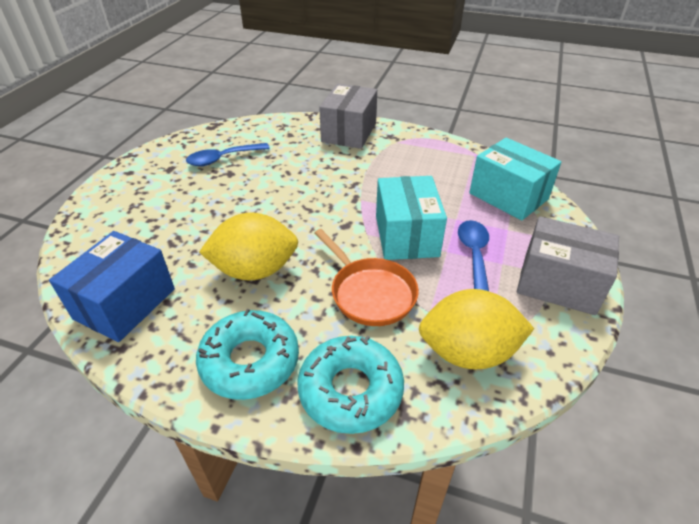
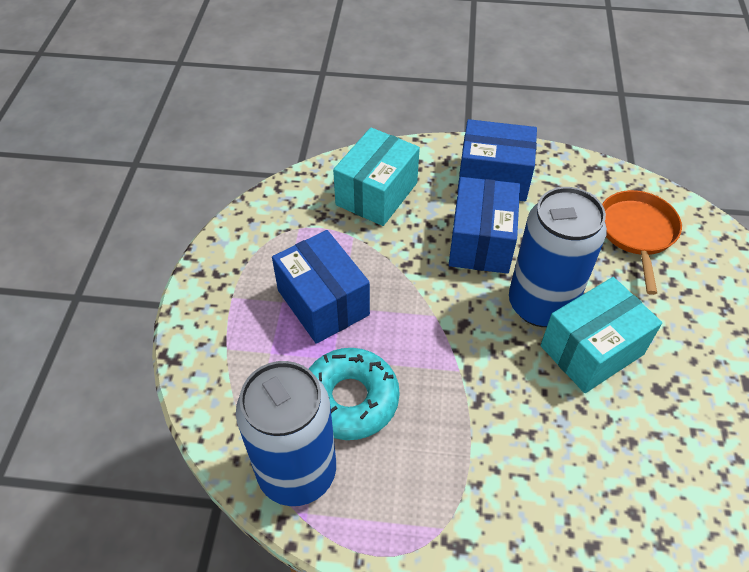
blue box: 1 -> 3
blue can: 0 -> 2
blue spoon: 2 -> 0
grey box: 2 -> 0
turquoise donut: 2 -> 1
yellow lemon: 2 -> 0

